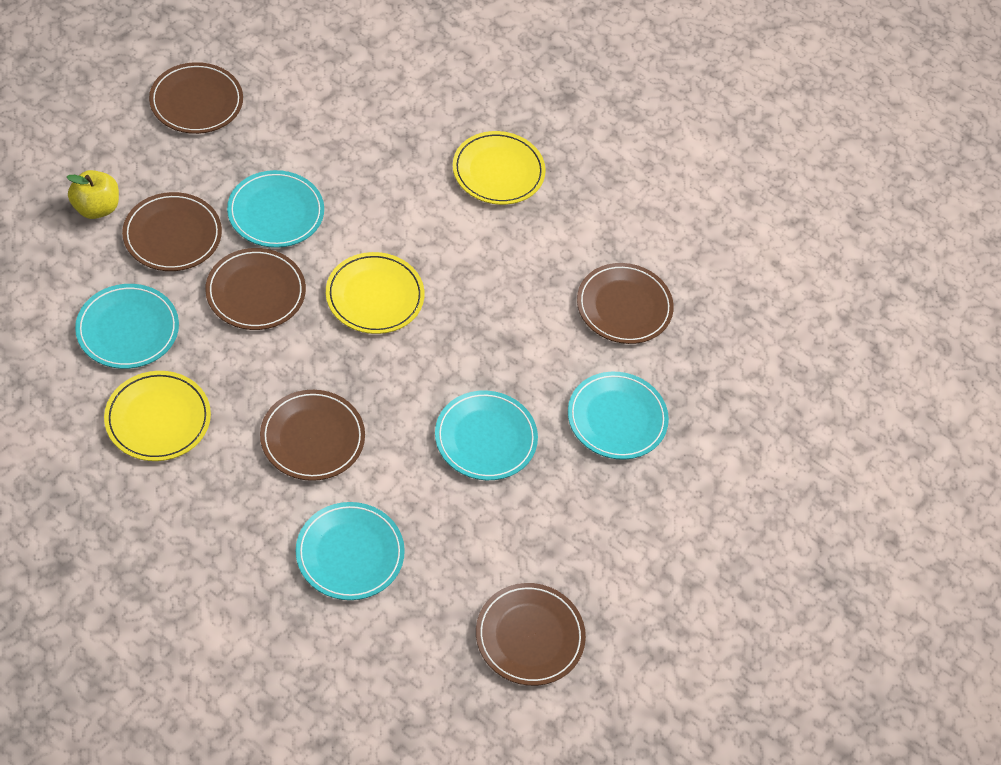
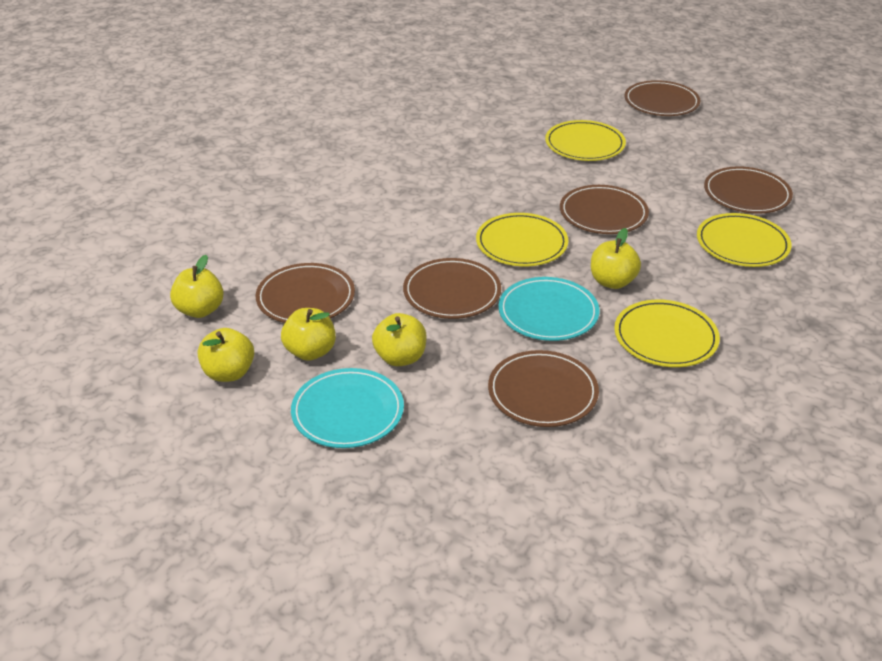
turquoise plate: 5 -> 2
yellow apple: 1 -> 5
yellow plate: 3 -> 4

